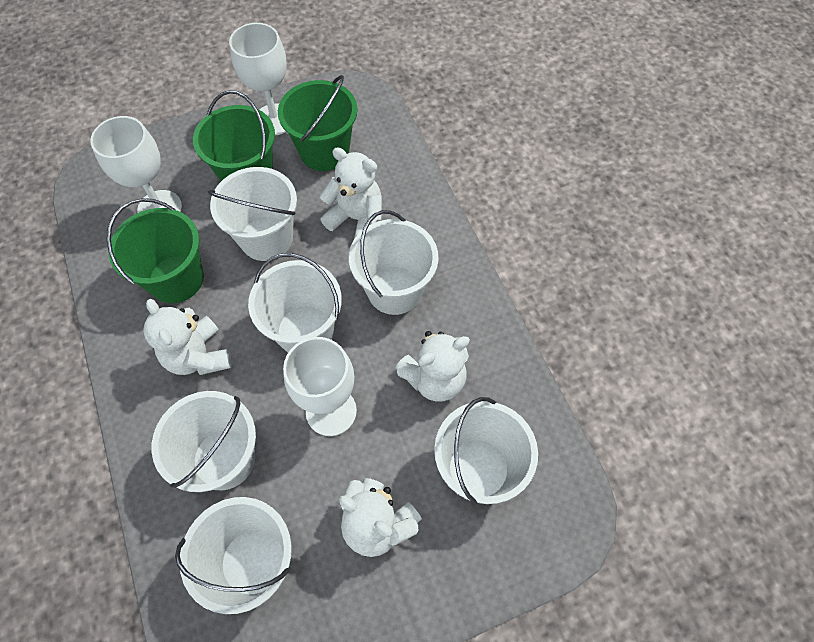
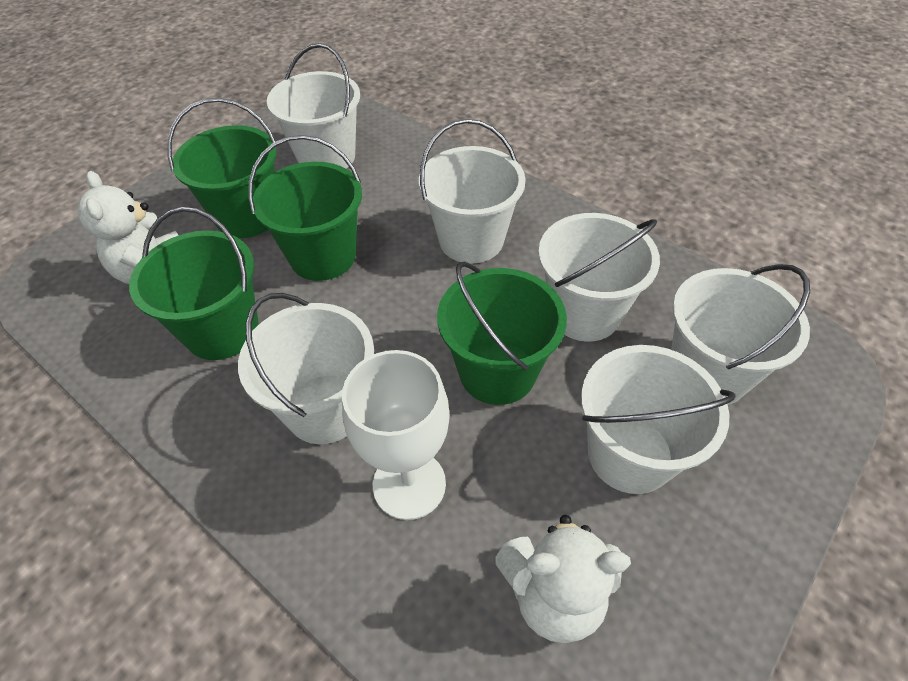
green bucket: 3 -> 4
white goblet: 3 -> 1
white teddy bear: 4 -> 2

